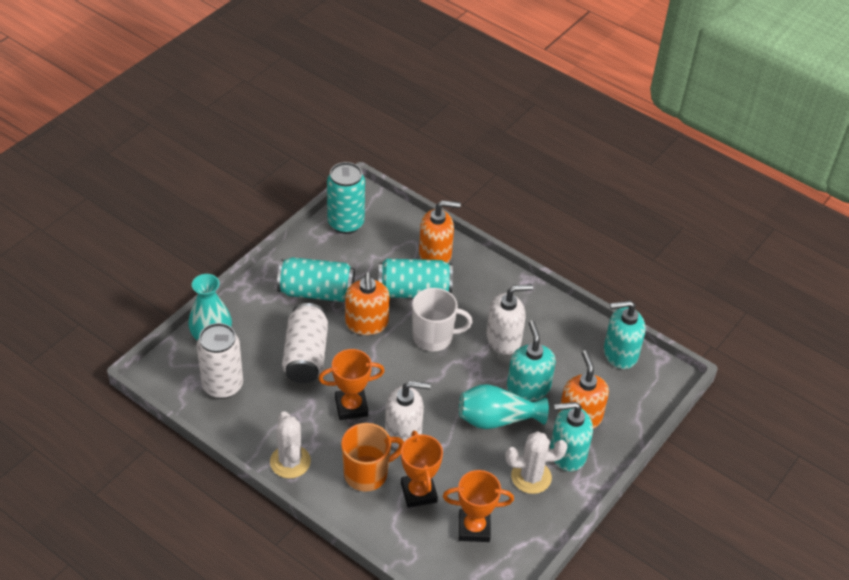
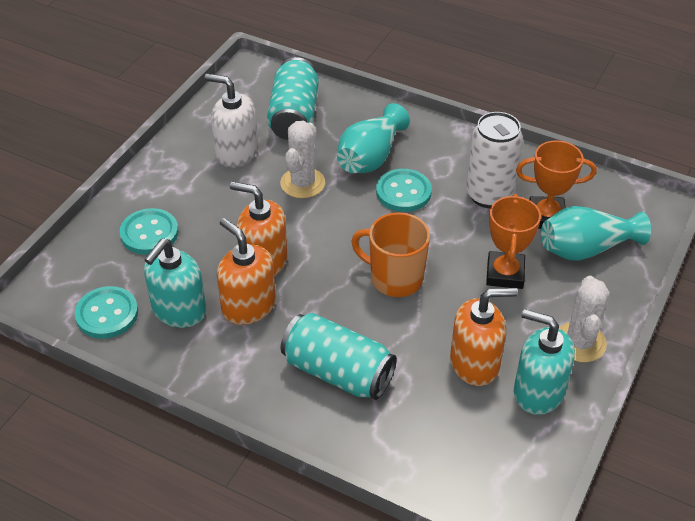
orange trophy: 3 -> 2
turquoise button: 0 -> 3
turquoise can: 3 -> 2
turquoise soap dispenser: 3 -> 2
white can: 2 -> 1
white mug: 1 -> 0
white soap dispenser: 2 -> 1

